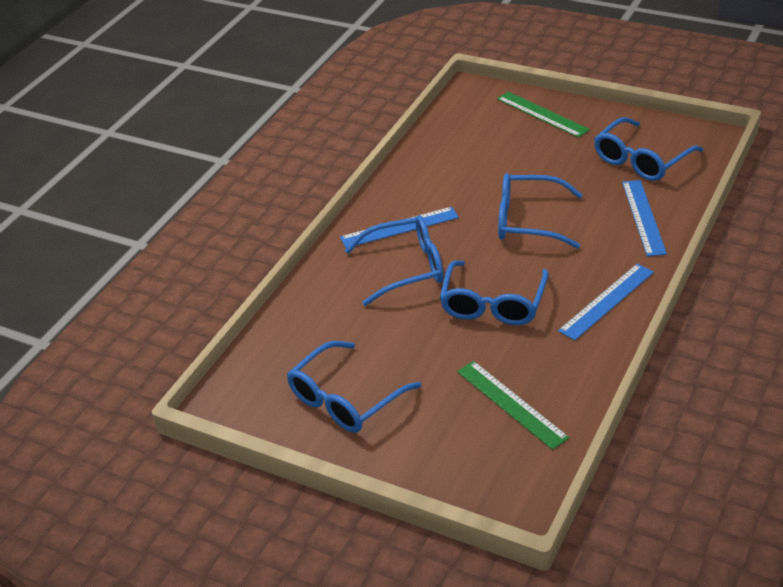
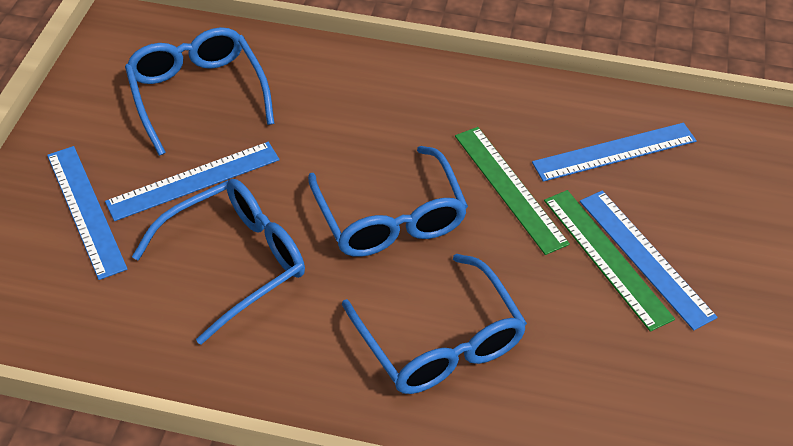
blue glasses: 5 -> 4
blue ruler: 3 -> 4

